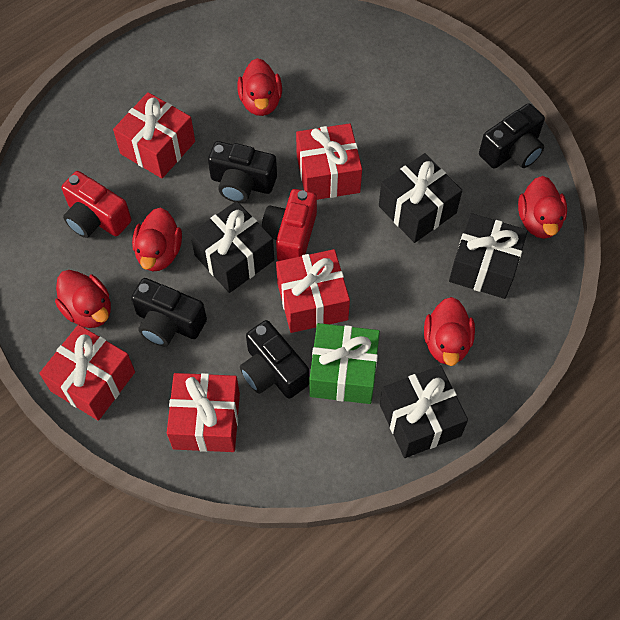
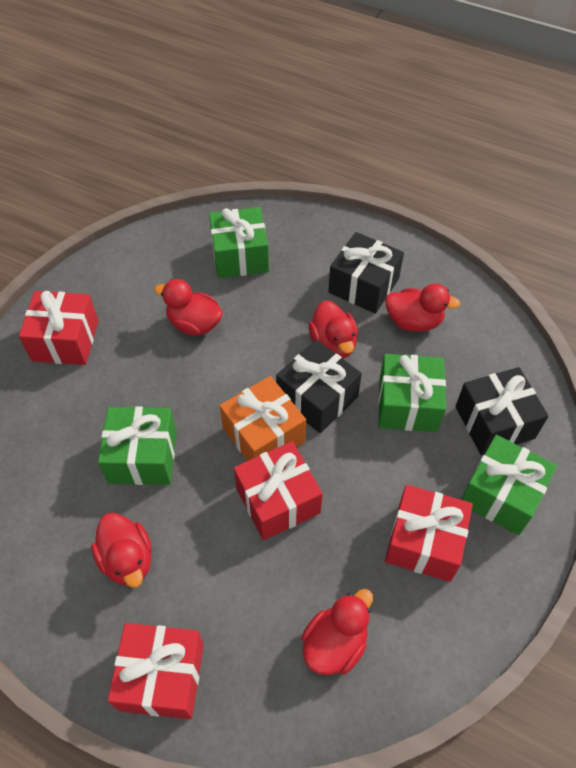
black camera: 4 -> 0
black gift: 4 -> 3
green gift: 1 -> 4
orange gift: 0 -> 1
red camera: 2 -> 0
red gift: 5 -> 4

